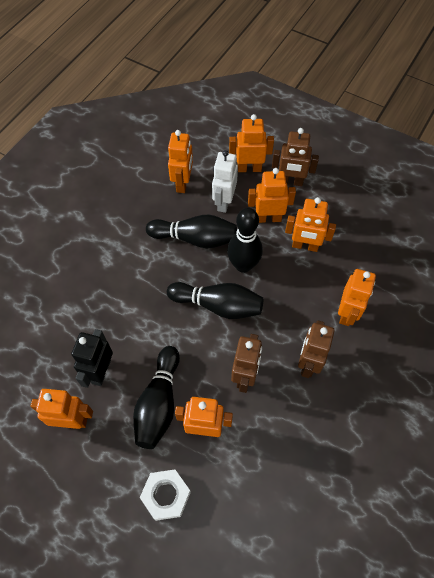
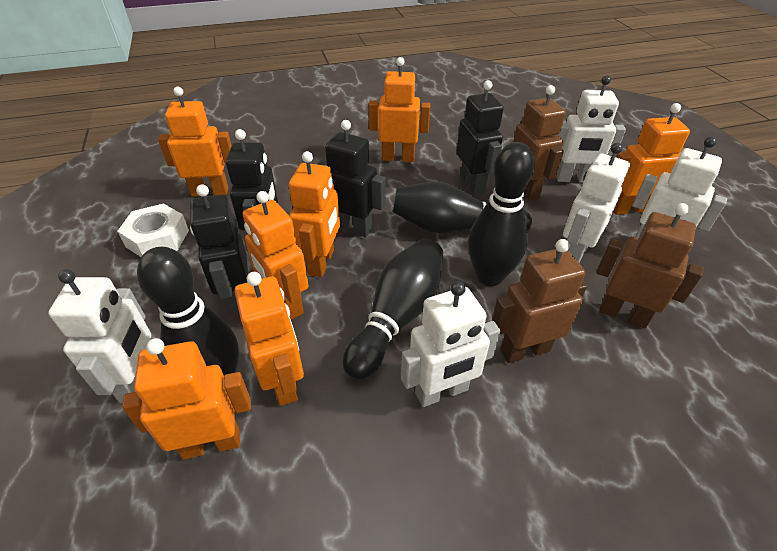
black robot: 1 -> 4
white robot: 1 -> 5

